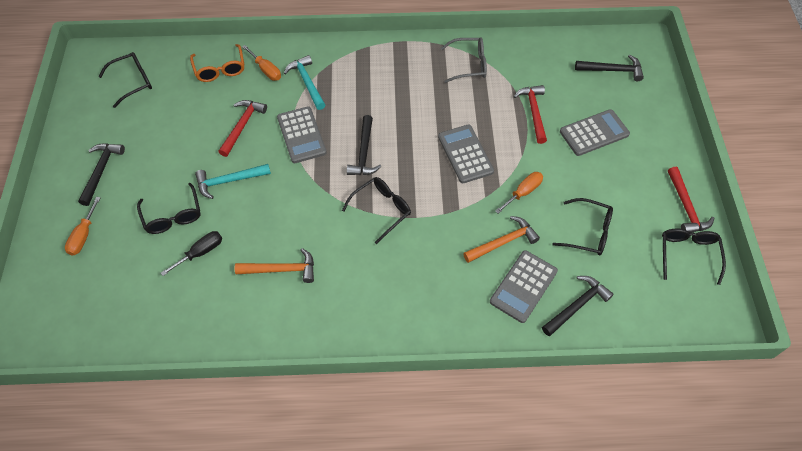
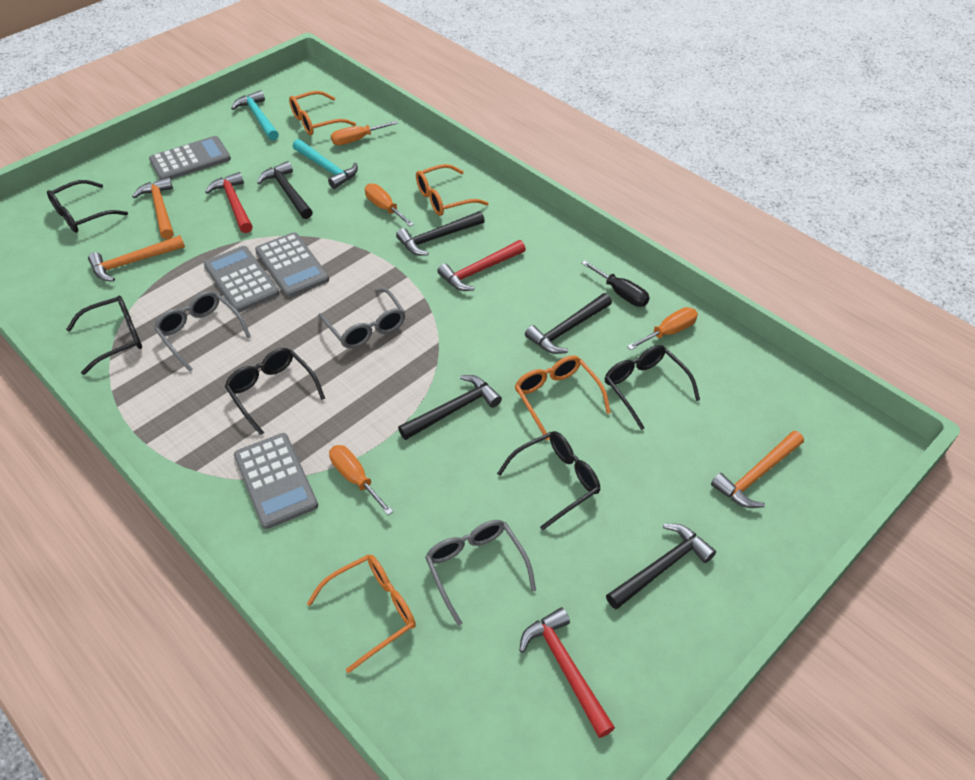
black hammer: 4 -> 5
grey glasses: 1 -> 3
orange glasses: 1 -> 4
orange hammer: 2 -> 3
orange screwdriver: 3 -> 4

